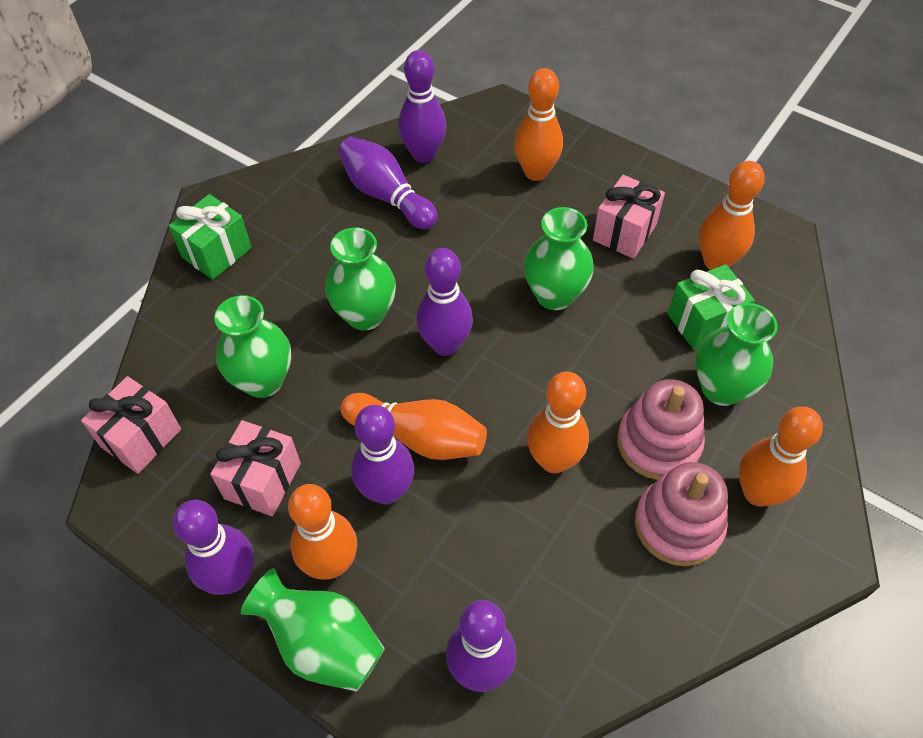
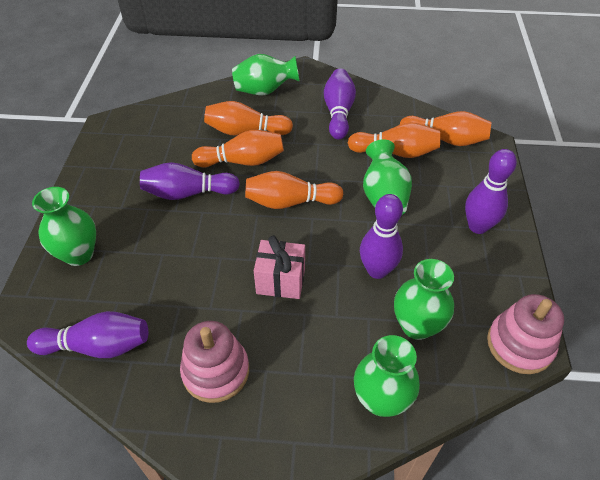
green gift: 2 -> 0
orange bowling pin: 6 -> 5
pink gift: 3 -> 1
purple bowling pin: 6 -> 5

